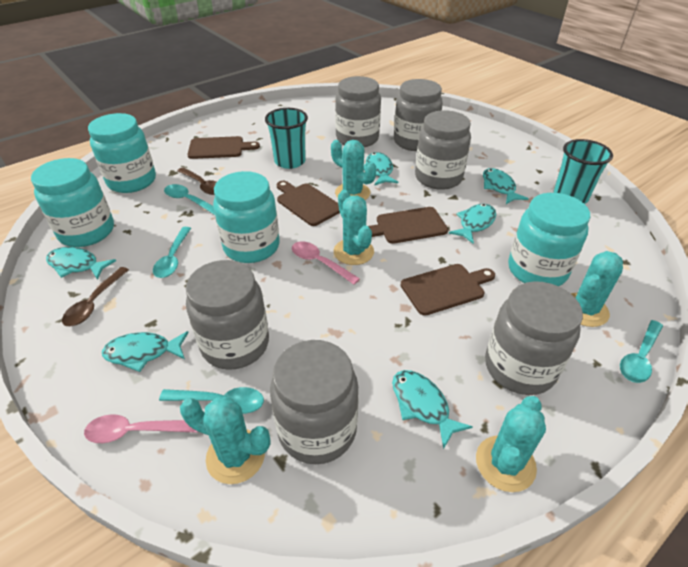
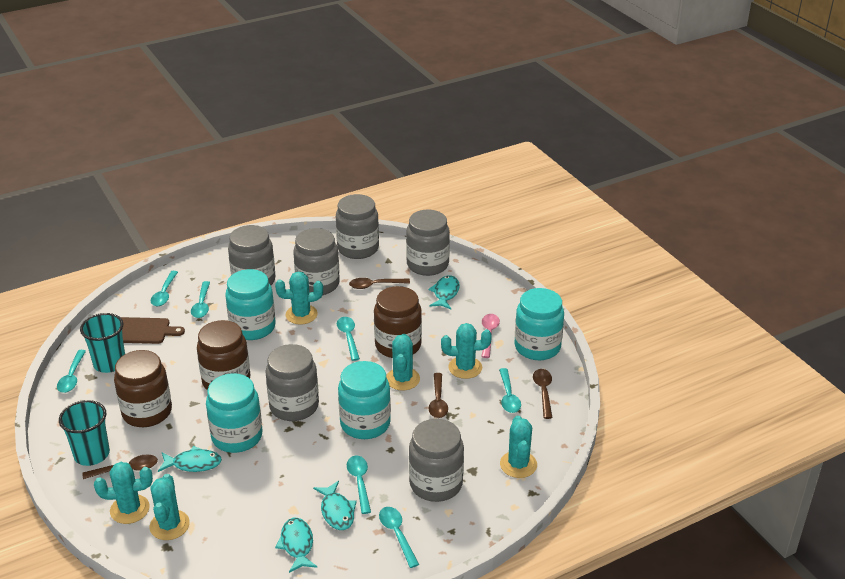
brown cutting board: 4 -> 1
brown jar: 0 -> 3
brown spoon: 2 -> 4
pink spoon: 2 -> 1
turquoise cactus: 5 -> 6
turquoise fish: 6 -> 4
turquoise spoon: 4 -> 7

